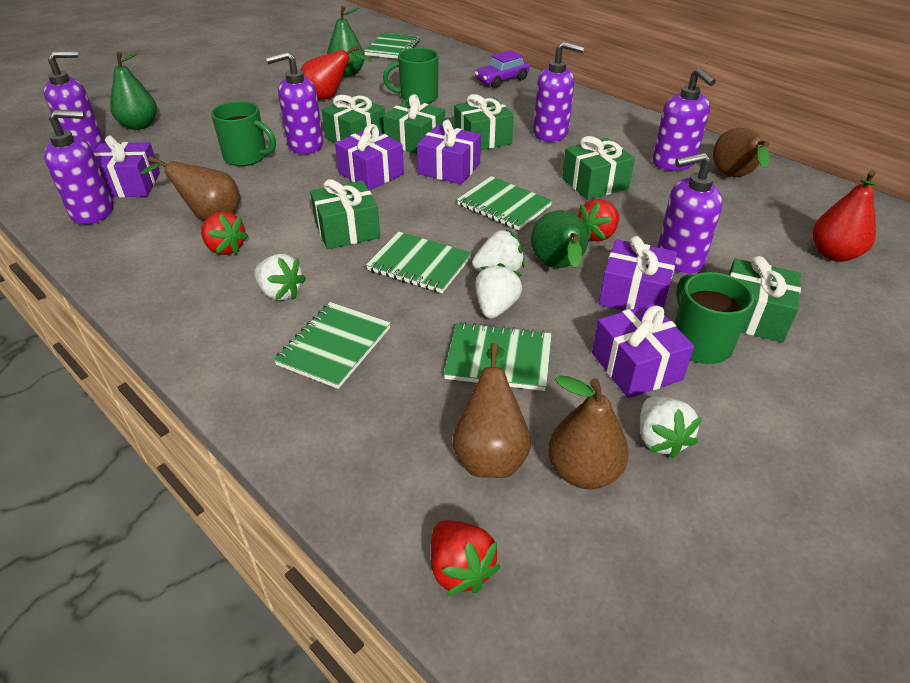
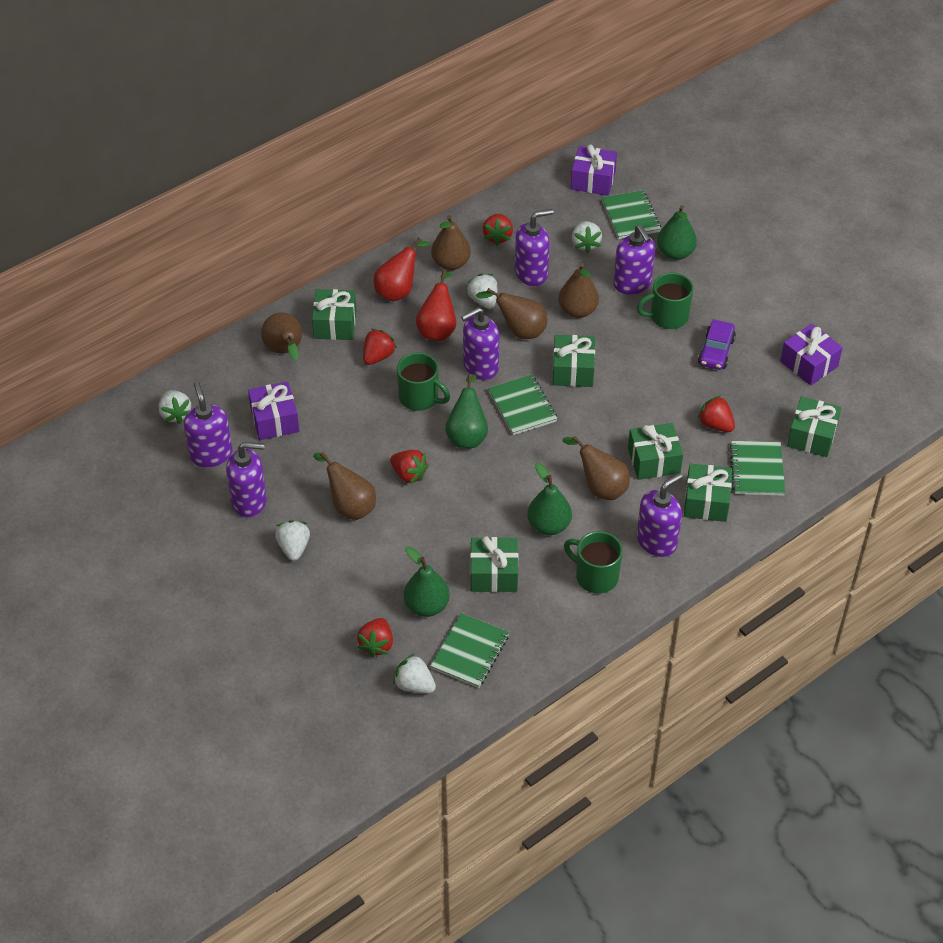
brown pear: 4 -> 6
green notebook: 5 -> 4
green pear: 3 -> 4
purple gift: 5 -> 3
red strawberry: 3 -> 5
white strawberry: 4 -> 5

